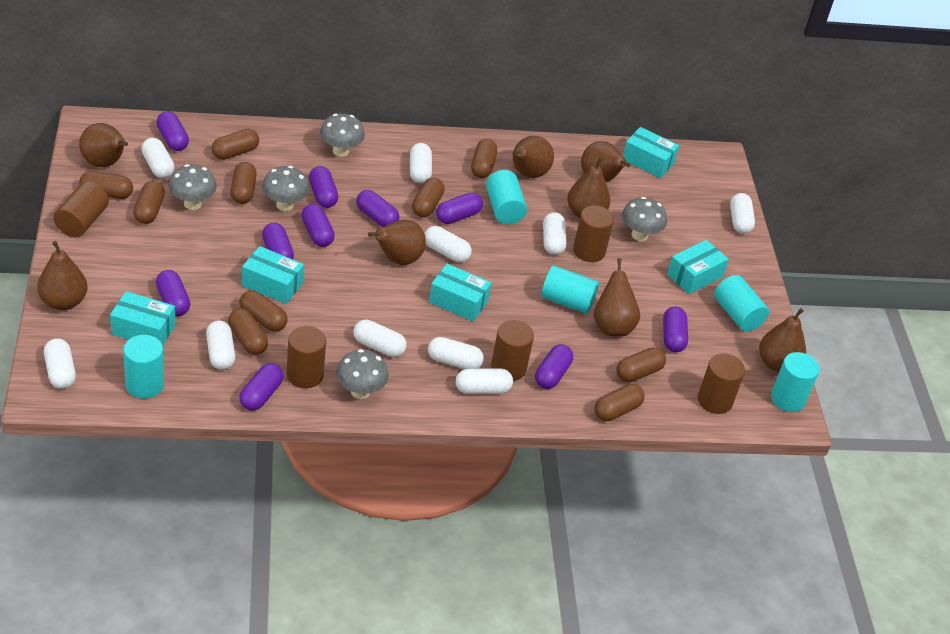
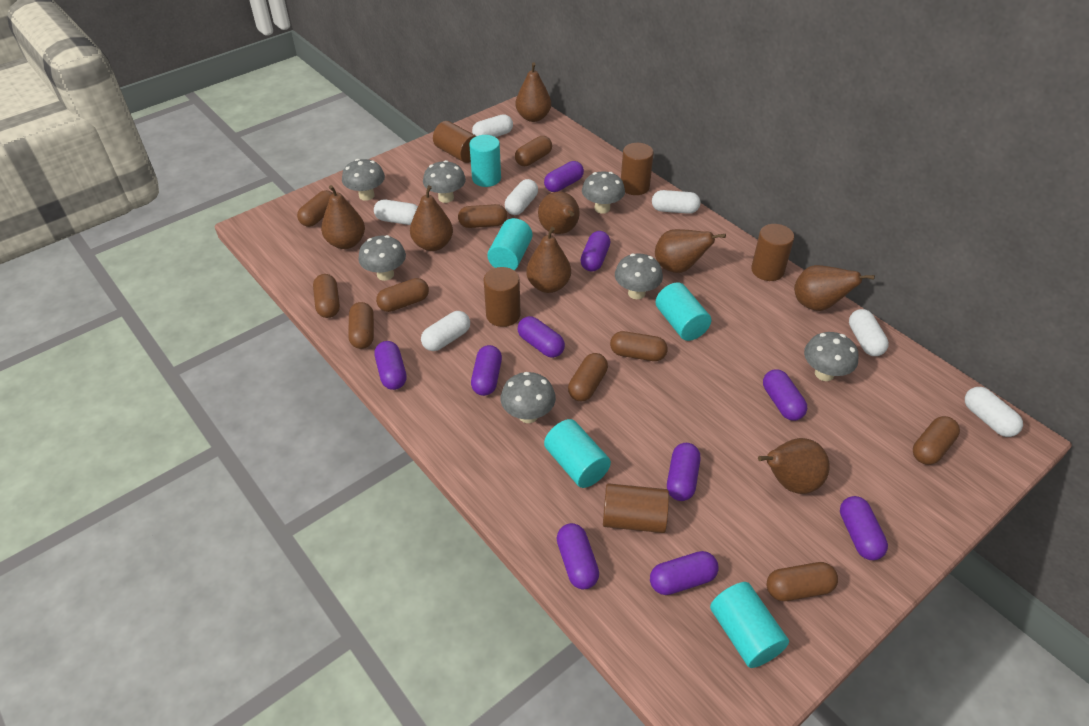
grey mushroom: 5 -> 7
turquoise box: 5 -> 0
white capsule: 10 -> 7

